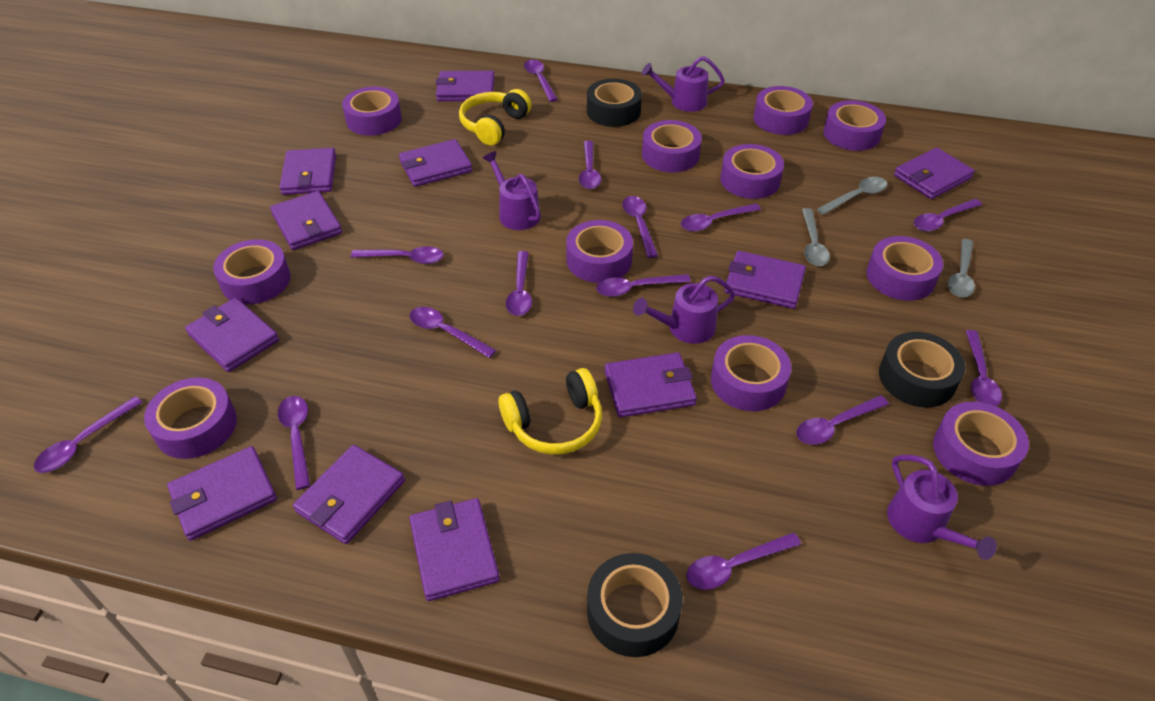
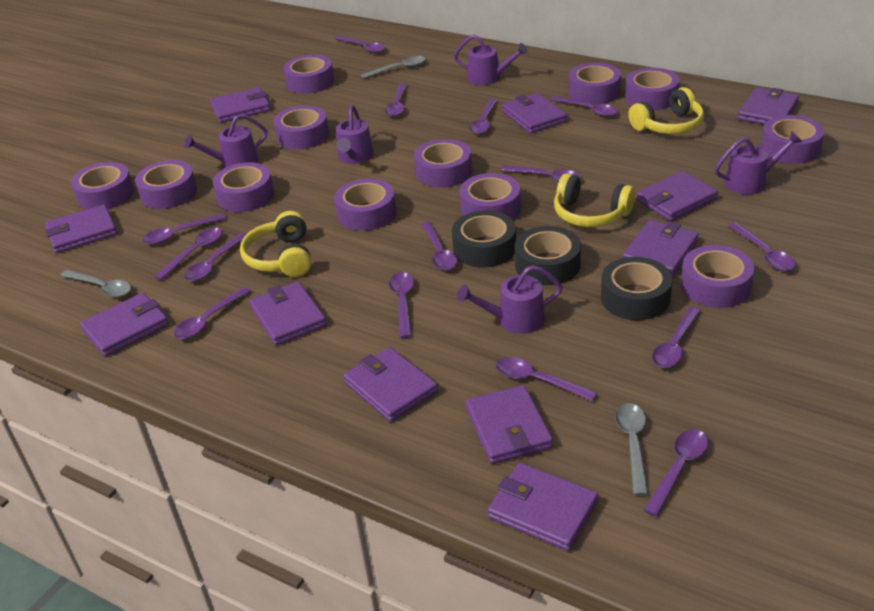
purple spoon: 14 -> 15
purple tape: 11 -> 12
purple watering can: 4 -> 5
yellow headphones: 2 -> 3

